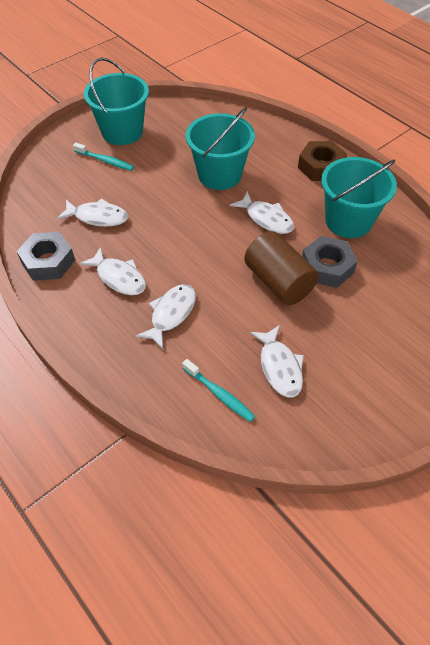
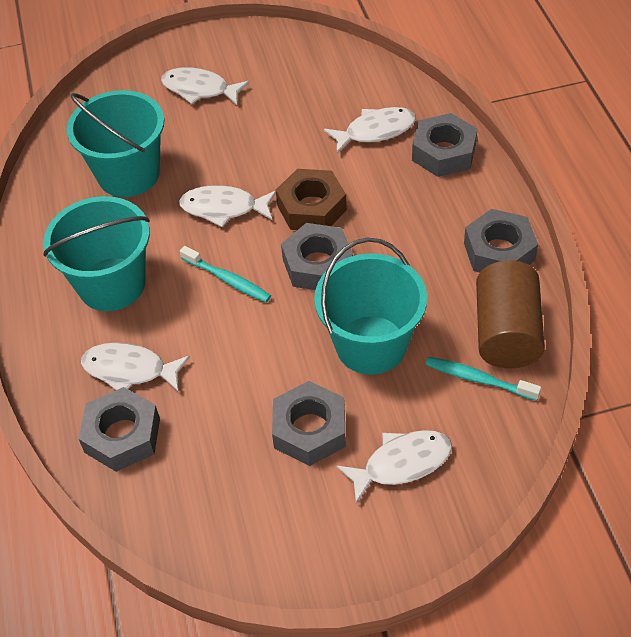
grey nut: 2 -> 5

